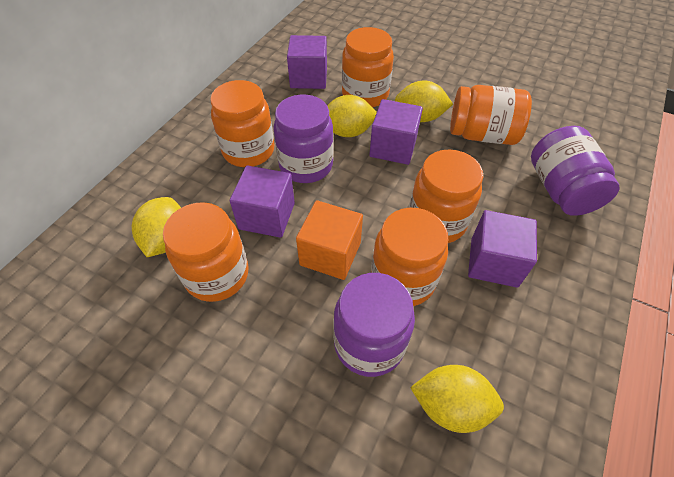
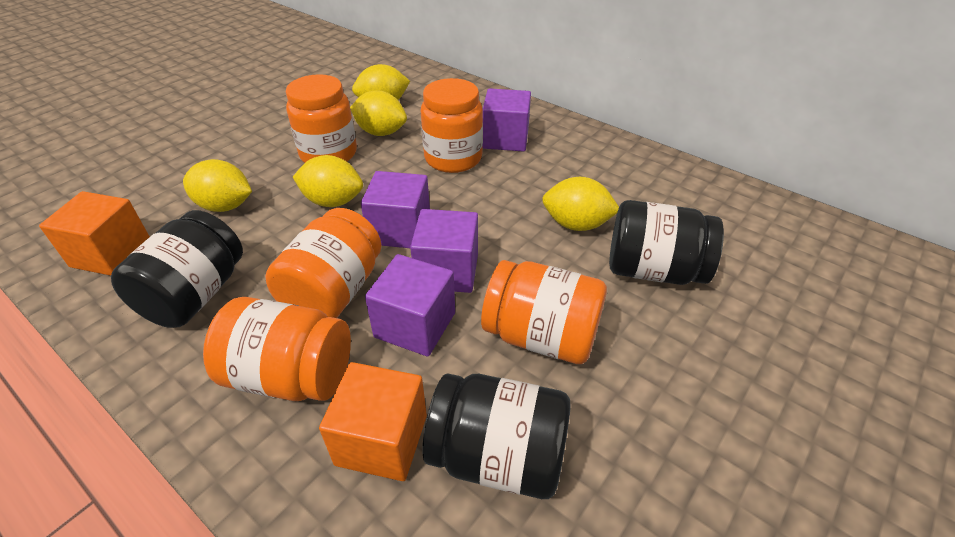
black jar: 0 -> 3
orange cube: 1 -> 2
orange jar: 6 -> 5
purple jar: 3 -> 0
yellow lemon: 4 -> 5

